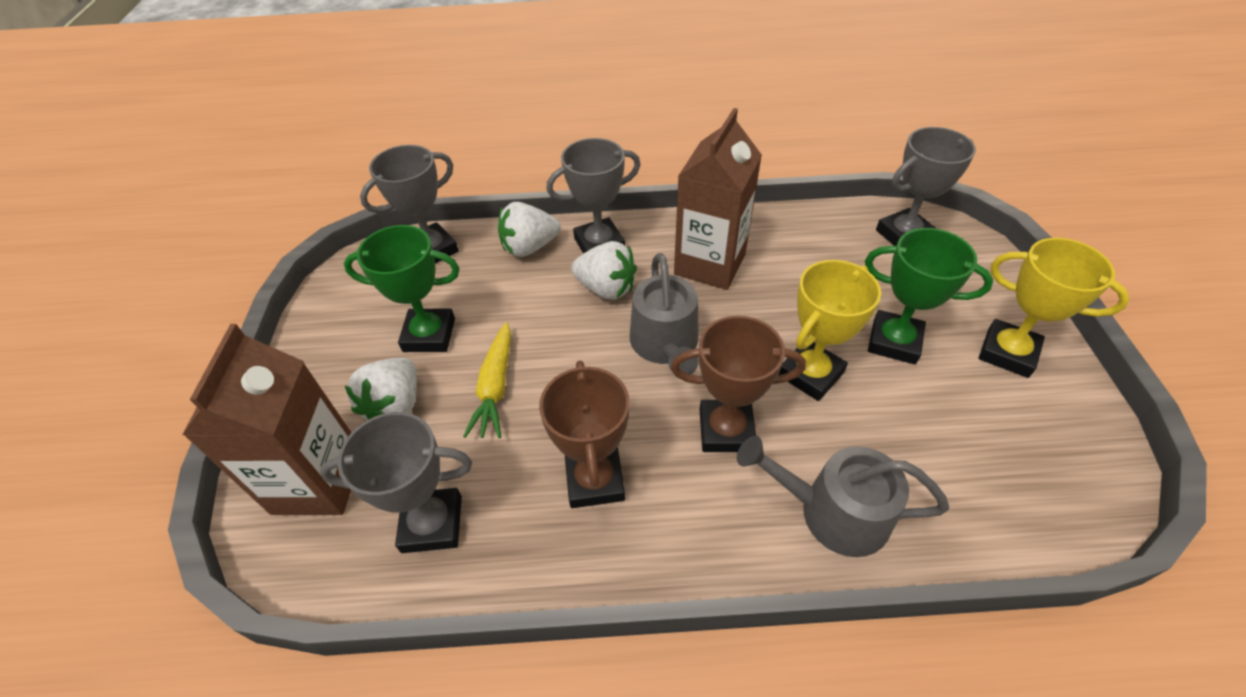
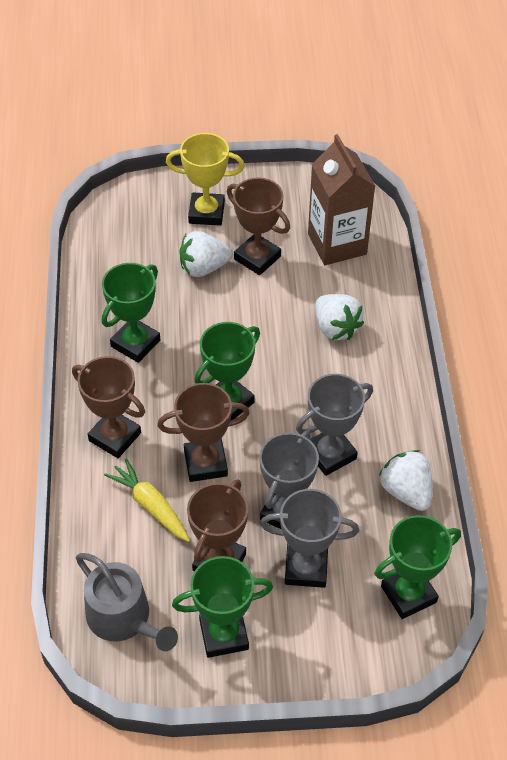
brown carton: 2 -> 1
brown trophy: 2 -> 4
green trophy: 2 -> 4
grey trophy: 4 -> 3
grey watering can: 2 -> 1
yellow trophy: 2 -> 1

